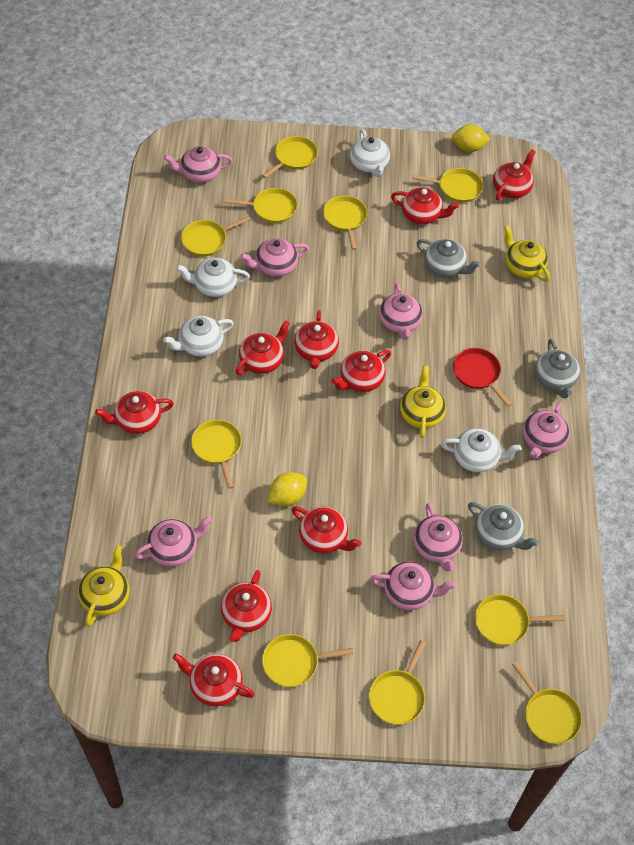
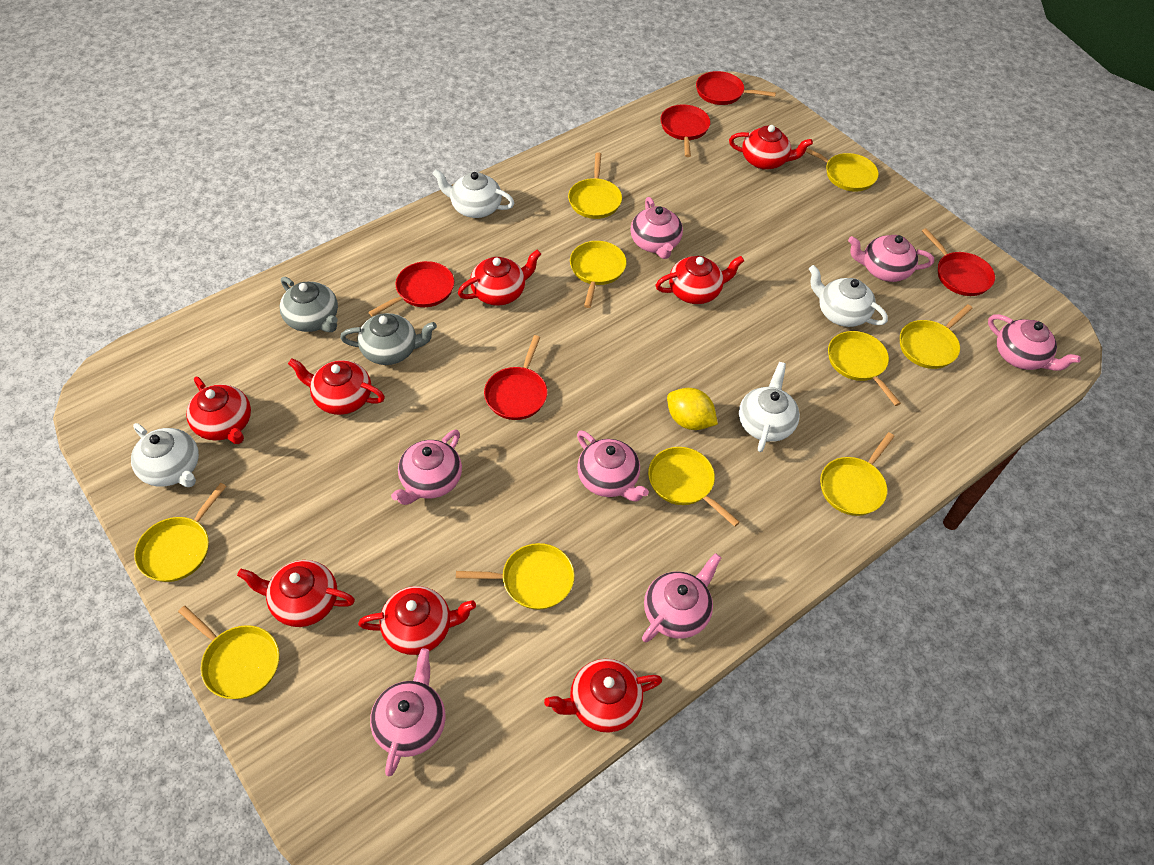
grey teapot: 3 -> 2
red pan: 1 -> 5
red teapot: 9 -> 8
yellow lemon: 2 -> 1
yellow teapot: 3 -> 0

